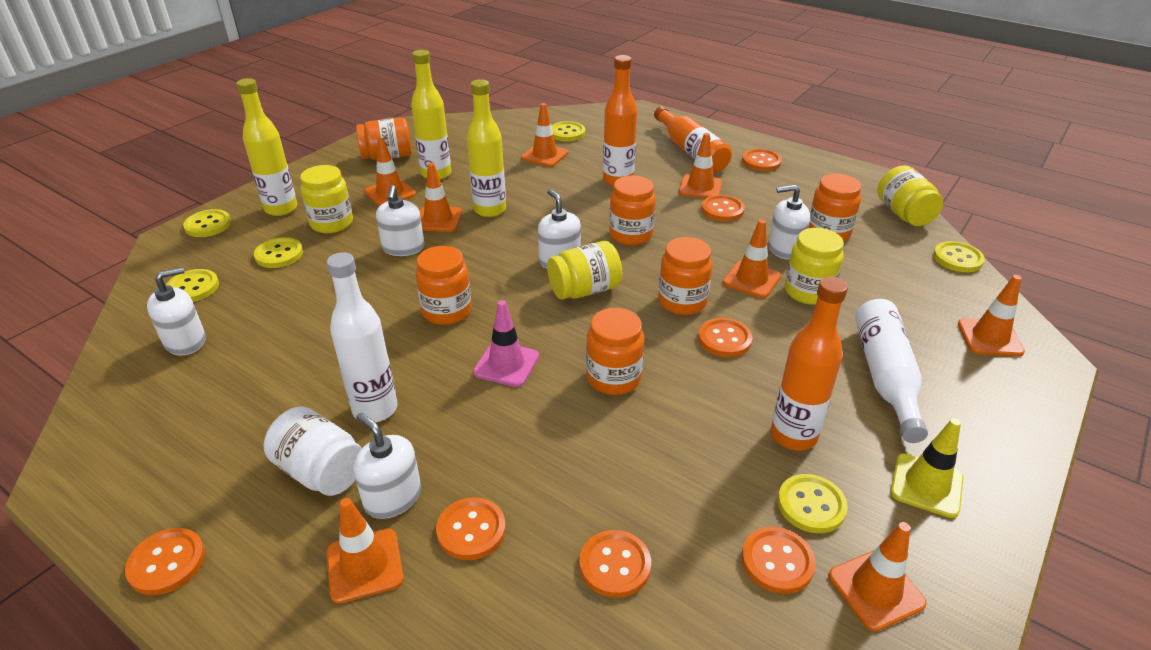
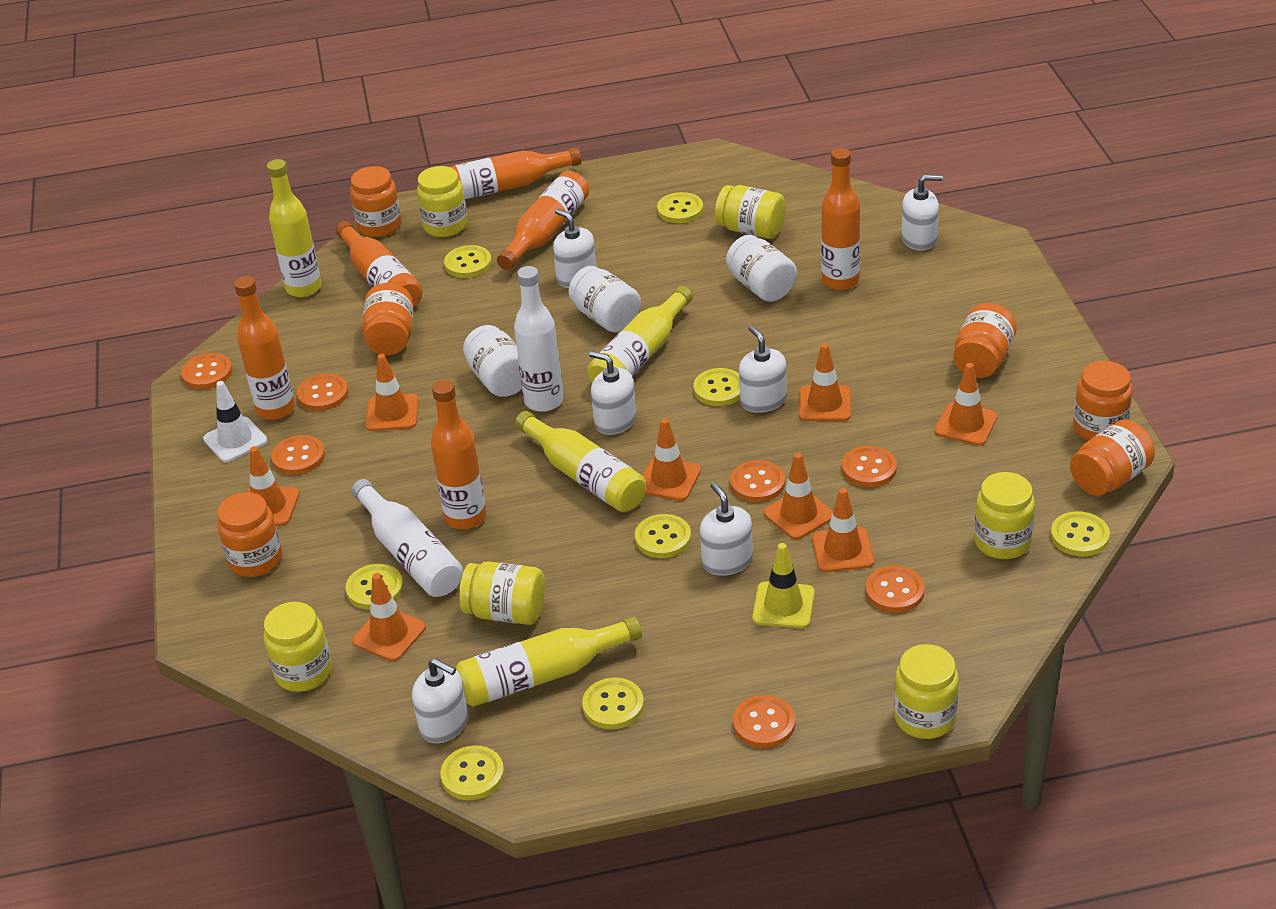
orange bottle: 3 -> 6
pink traffic cone: 1 -> 0
white jar: 1 -> 3
white soap dispenser: 5 -> 6
white traffic cone: 0 -> 1
yellow bottle: 3 -> 4
yellow button: 6 -> 8
yellow jar: 4 -> 6

